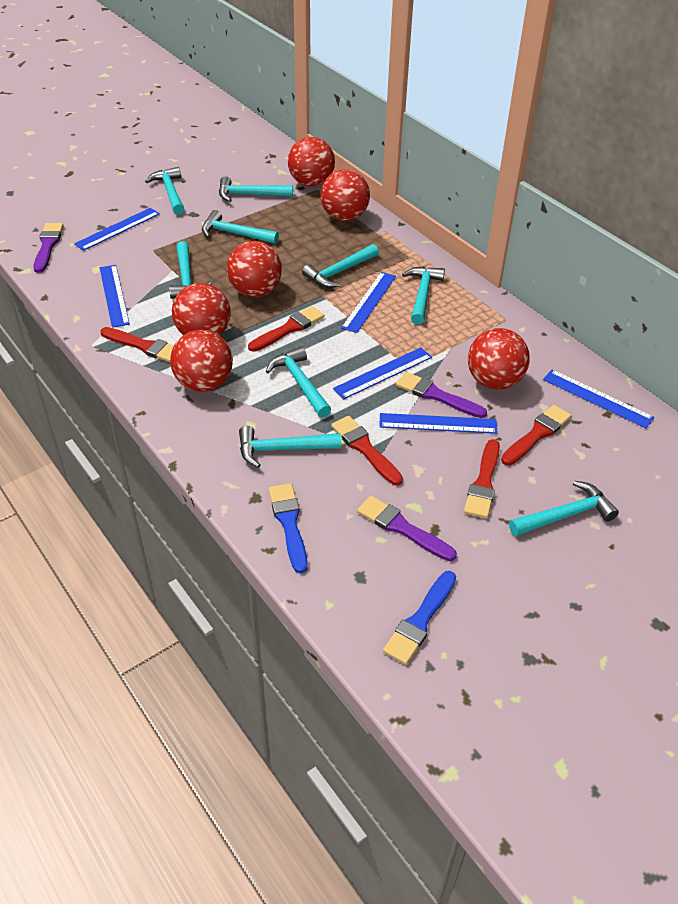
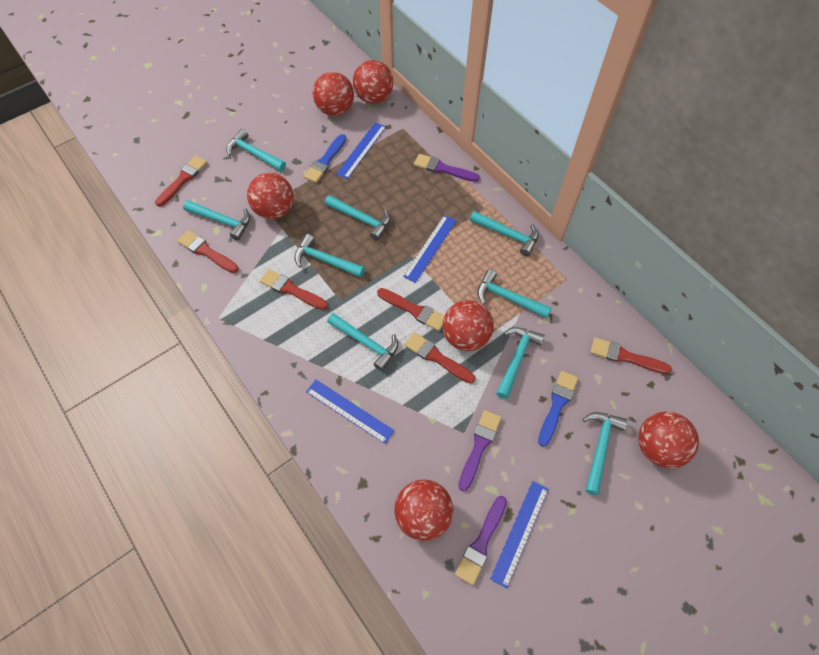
blue ruler: 6 -> 4
red brush: 5 -> 6

